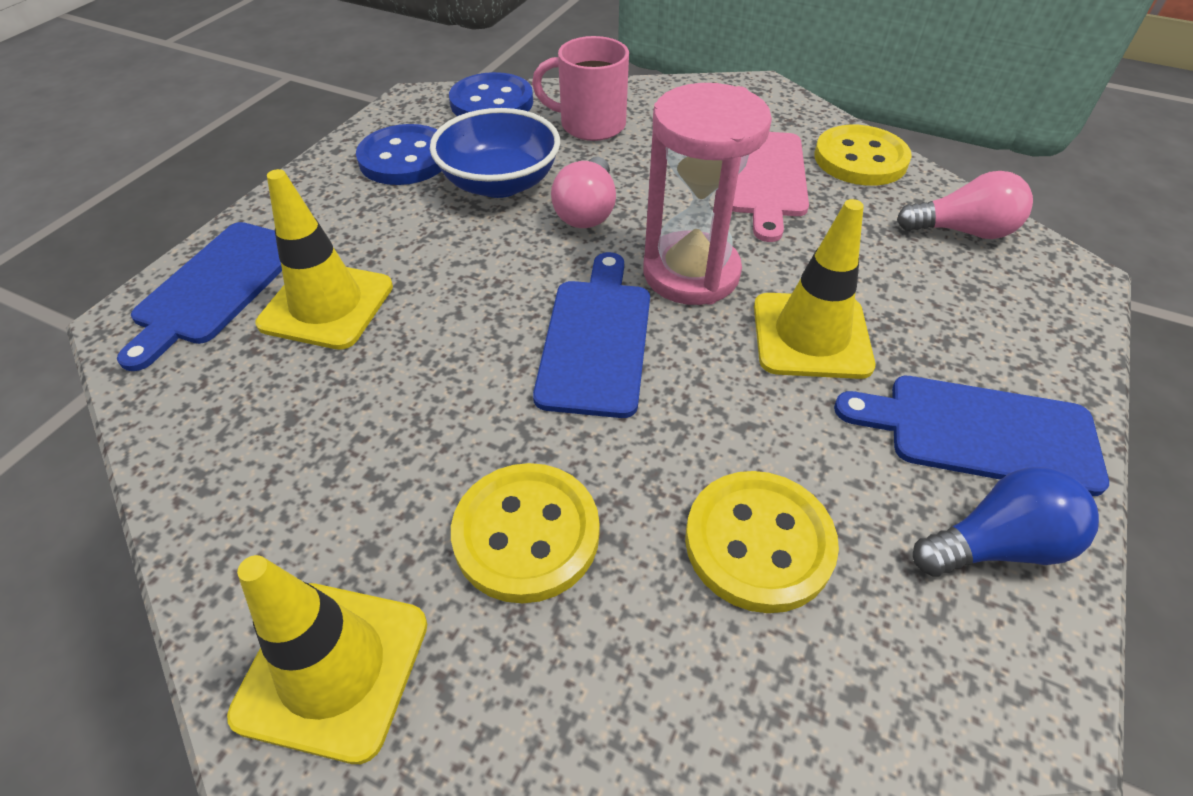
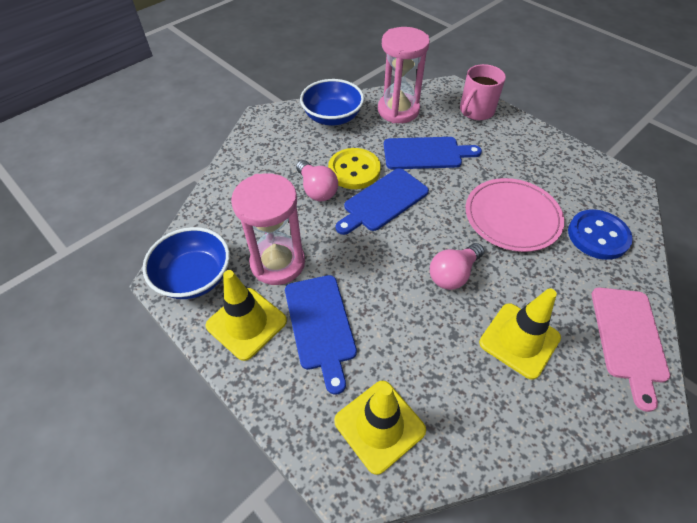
blue bowl: 1 -> 2
blue button: 2 -> 1
blue light bulb: 1 -> 0
pink hourglass: 1 -> 2
pink plate: 0 -> 1
yellow button: 3 -> 1

